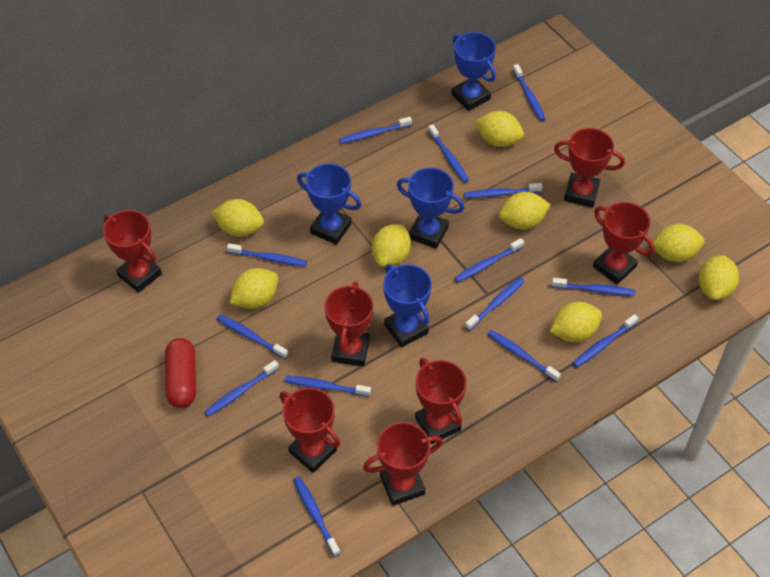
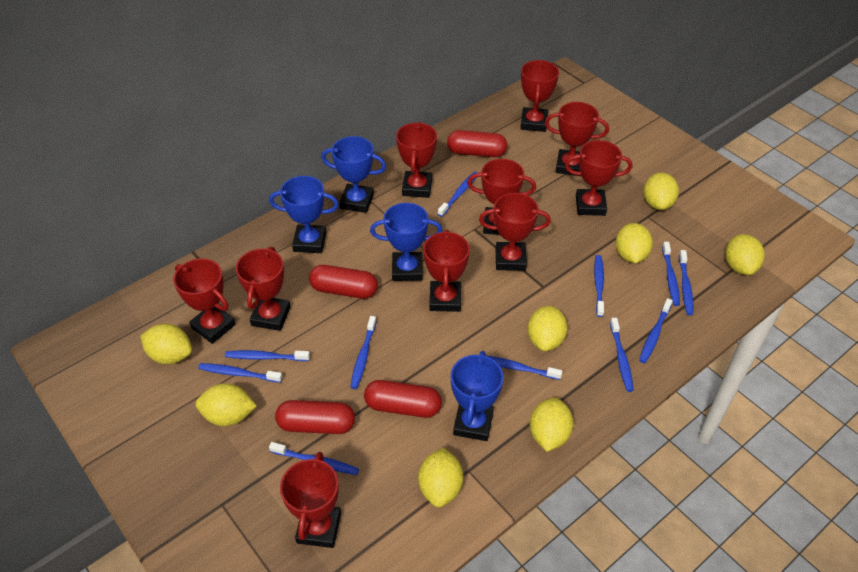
blue toothbrush: 14 -> 11
red capsule: 1 -> 4
red trophy: 7 -> 10

